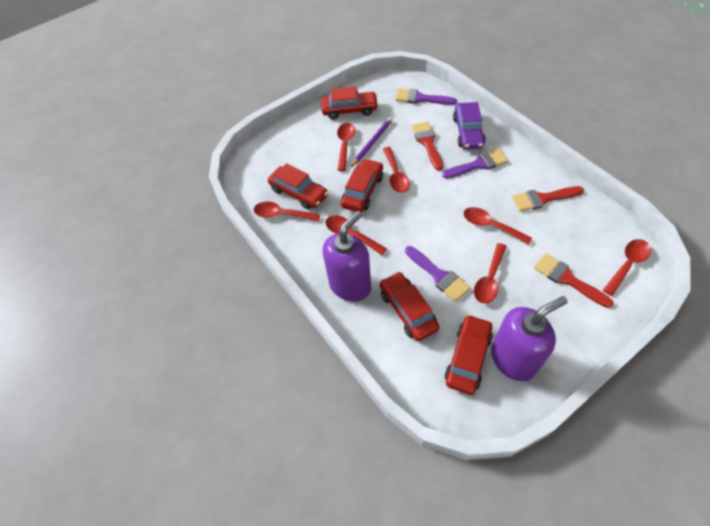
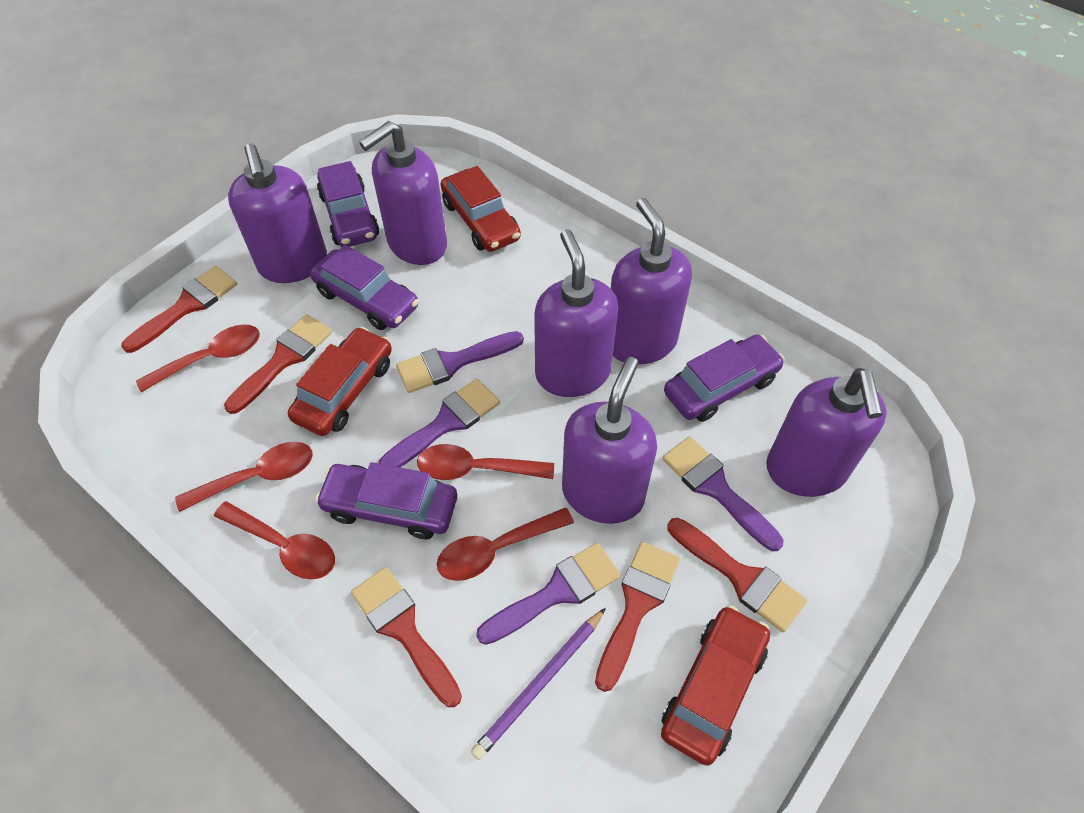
purple brush: 3 -> 4
purple car: 1 -> 4
purple soap dispenser: 2 -> 6
red brush: 3 -> 5
red car: 5 -> 3
red spoon: 7 -> 5

